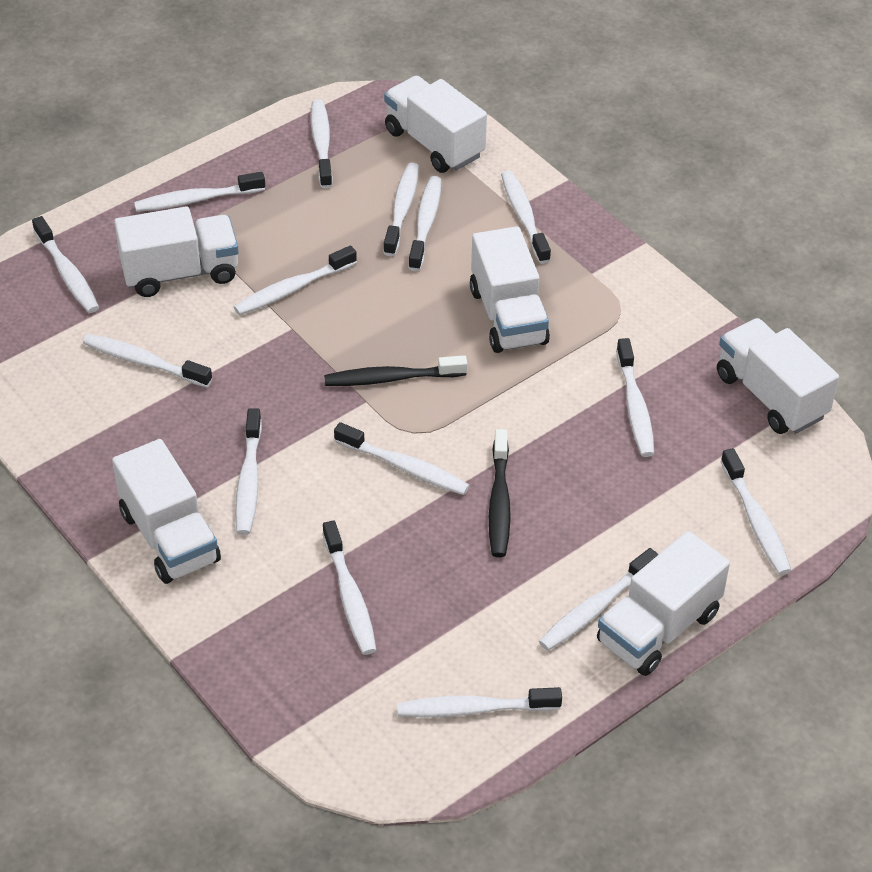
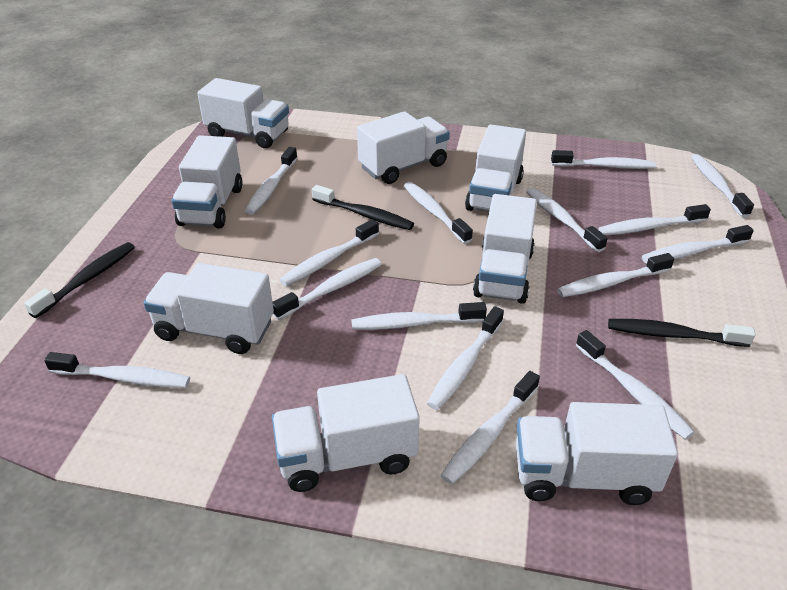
black toothbrush: 2 -> 3
white truck: 6 -> 8

